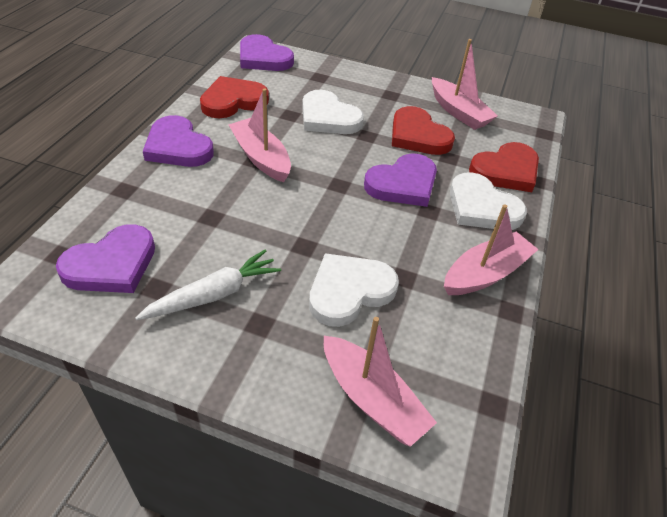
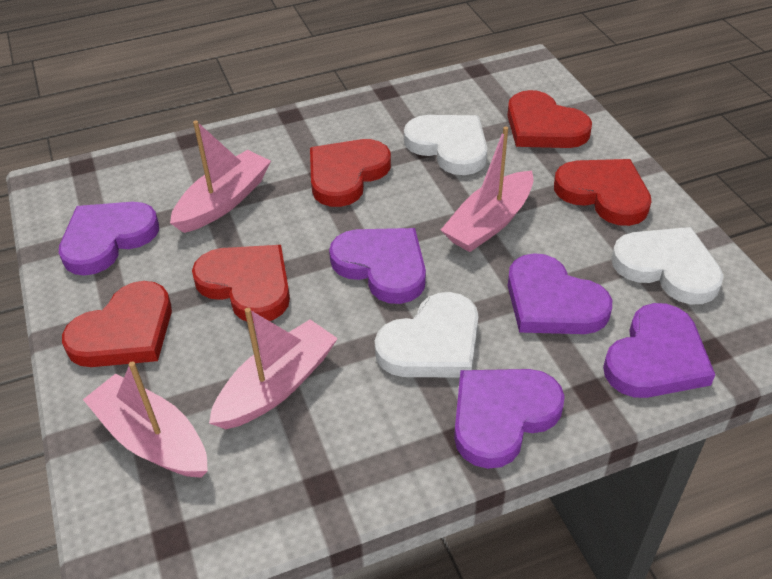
purple heart: 4 -> 5
red heart: 3 -> 5
white carrot: 1 -> 0

